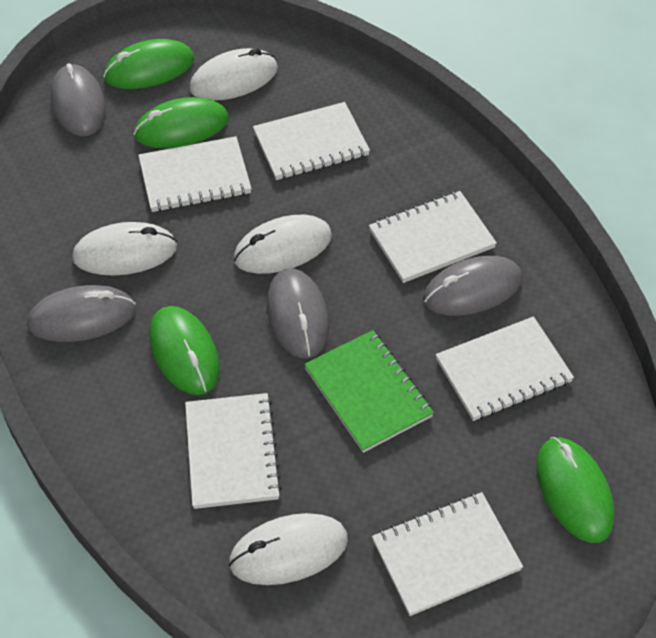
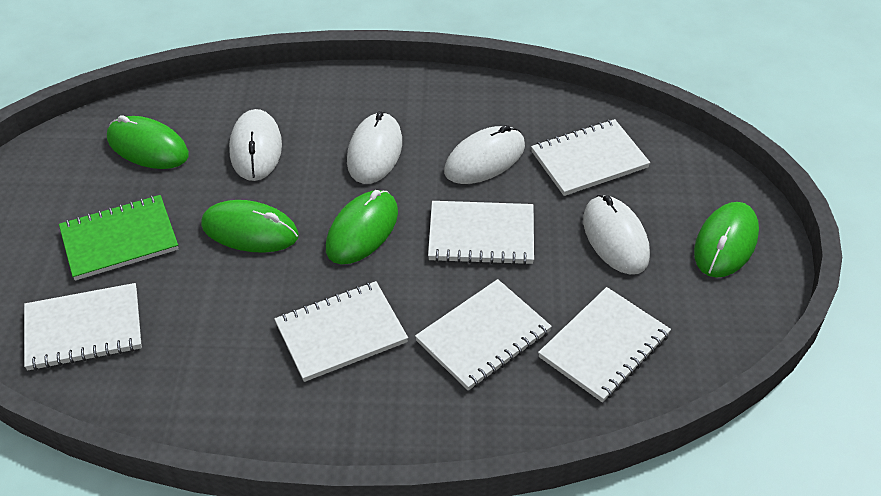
grey mouse: 4 -> 0

